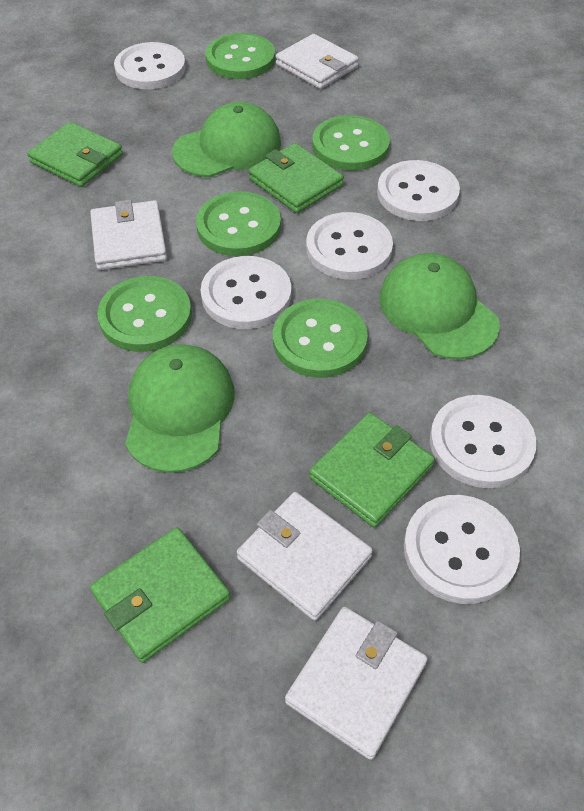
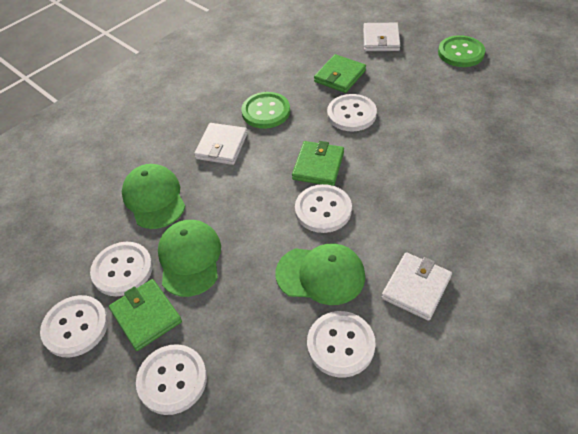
green button: 5 -> 2
green wallet: 4 -> 3
white wallet: 4 -> 3

